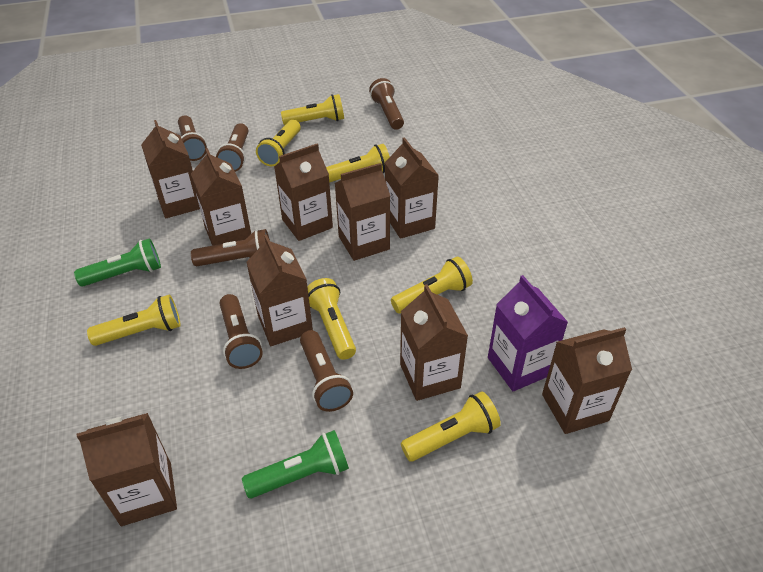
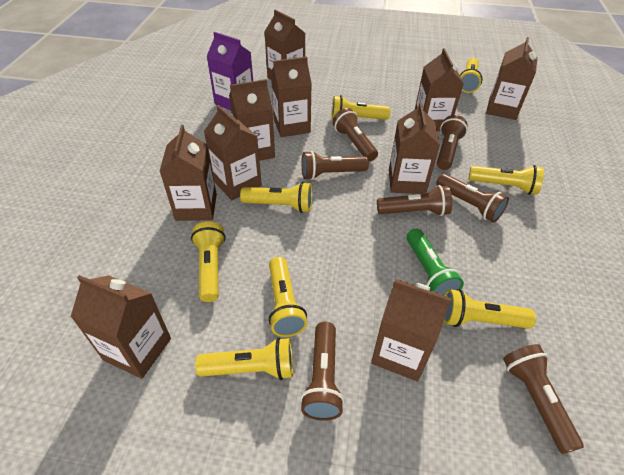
brown carton: 9 -> 10
brown flashlight: 6 -> 7
green flashlight: 2 -> 1
yellow flashlight: 7 -> 8

